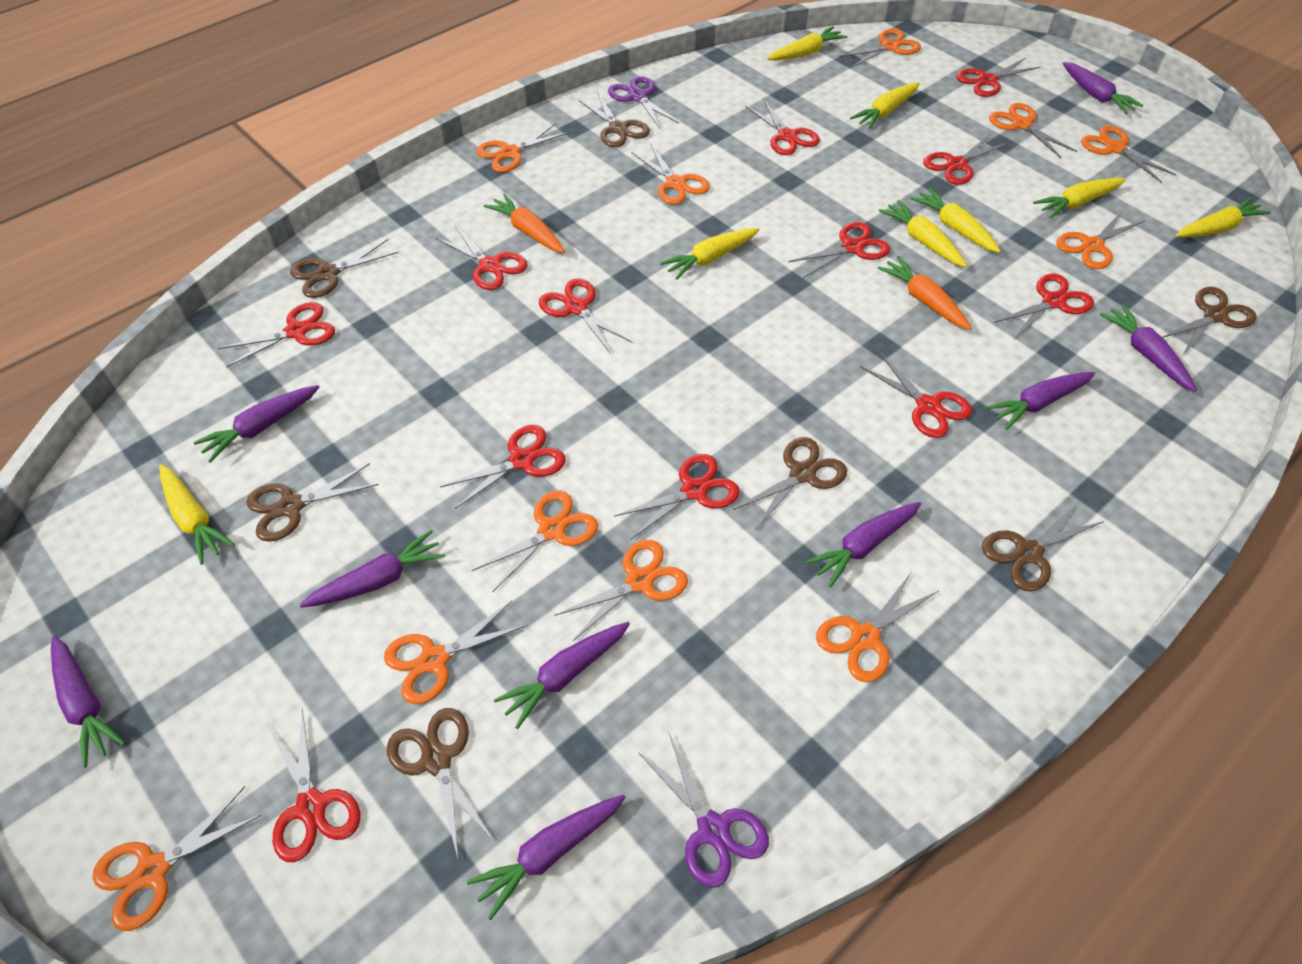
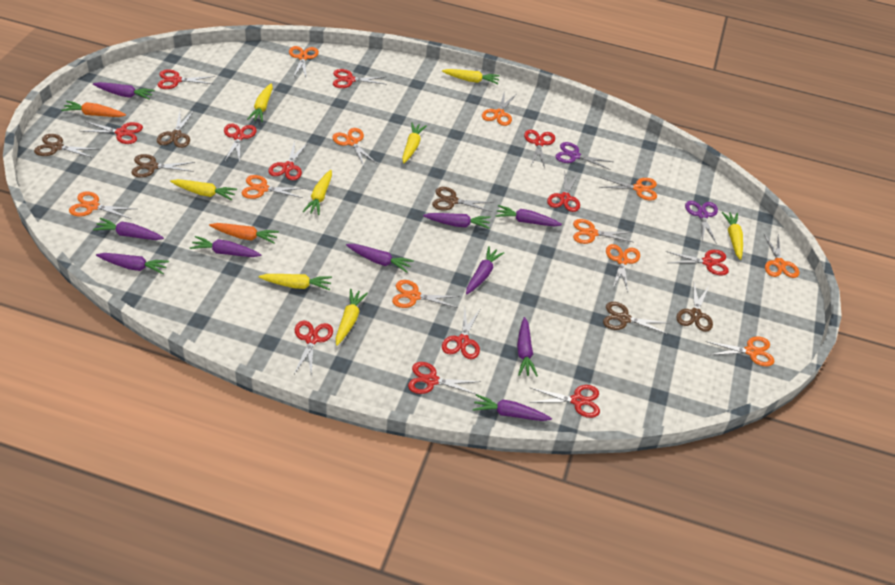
brown scissors: 7 -> 6
purple carrot: 9 -> 10

